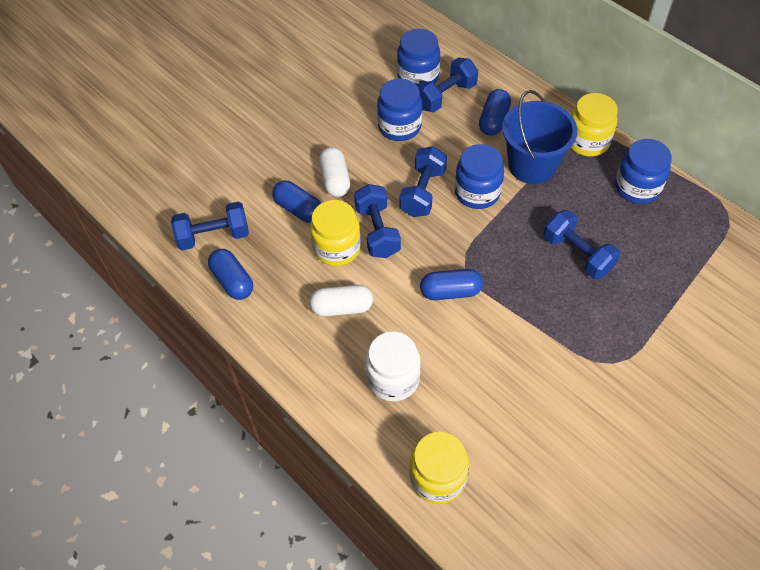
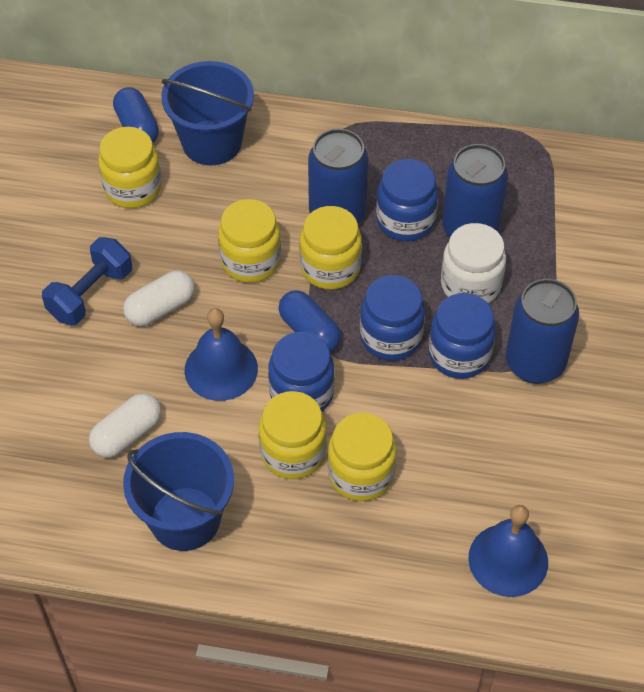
blue bell: 0 -> 2
blue bucket: 1 -> 2
blue can: 0 -> 3
blue capsule: 4 -> 2
blue dumbbell: 5 -> 1
yellow jar: 3 -> 5

